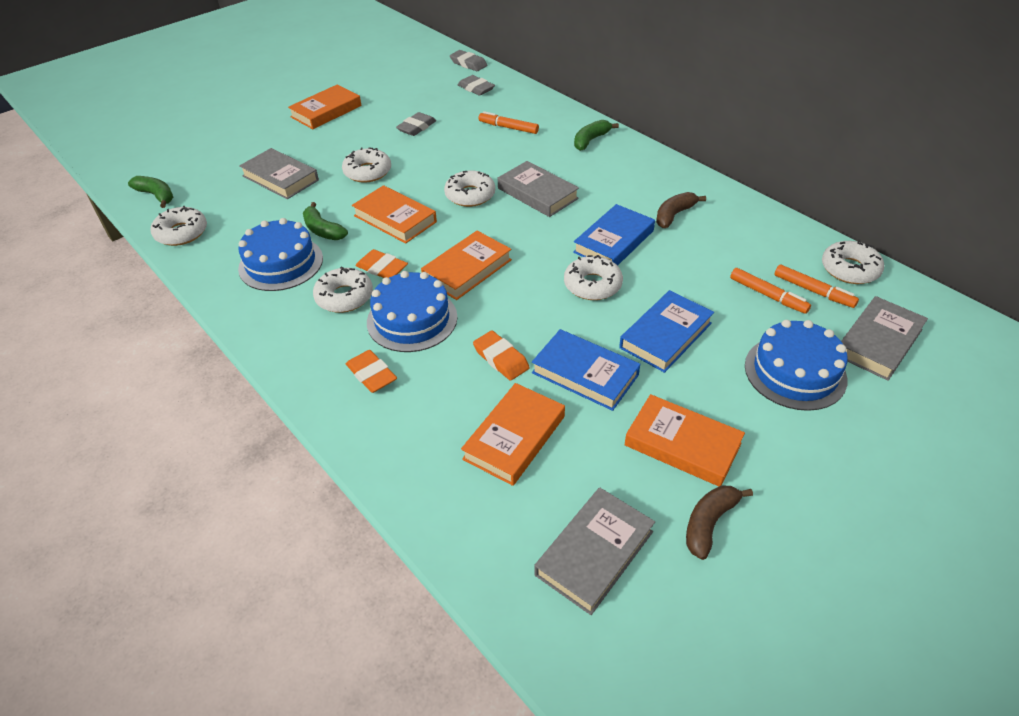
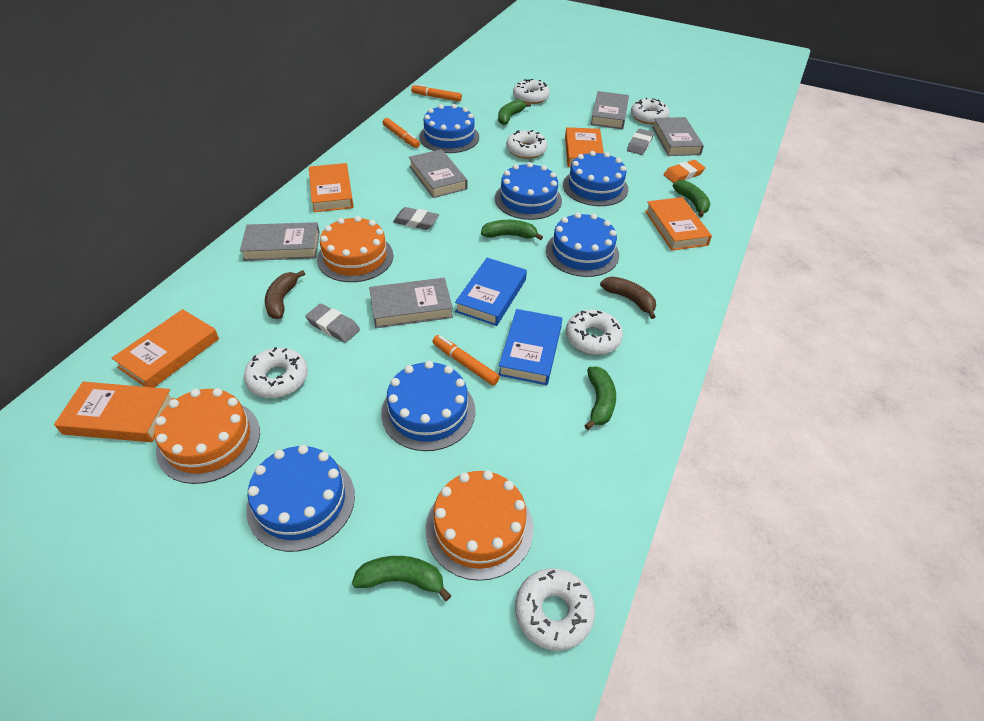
blue book: 3 -> 2
blue cake: 3 -> 6
green banana: 3 -> 5
grey book: 4 -> 5
orange cake: 0 -> 3
orange eraser: 3 -> 1

